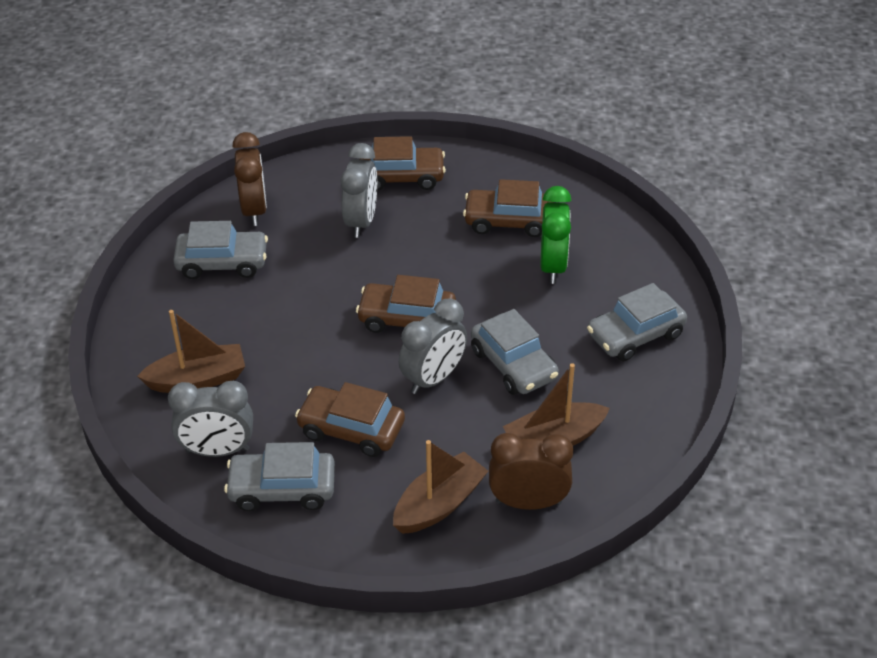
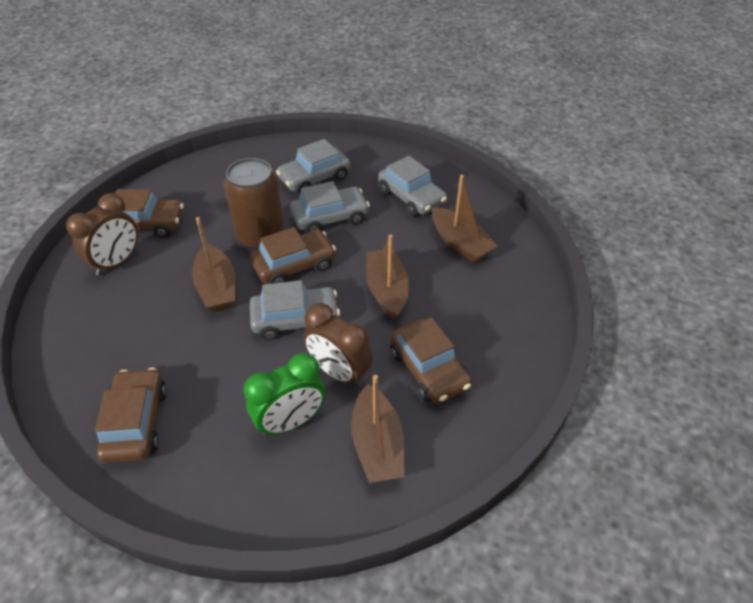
brown boat: 3 -> 4
brown can: 0 -> 1
grey clock: 3 -> 0

